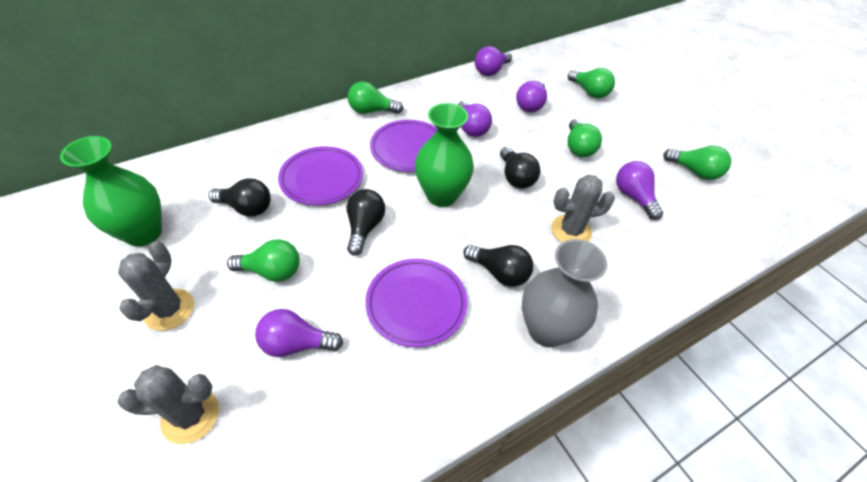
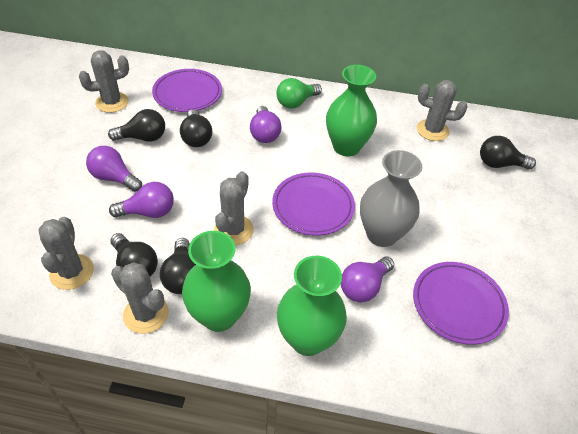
black light bulb: 4 -> 5
green light bulb: 5 -> 1
green vase: 2 -> 3
grey cactus: 3 -> 5
purple light bulb: 5 -> 4

